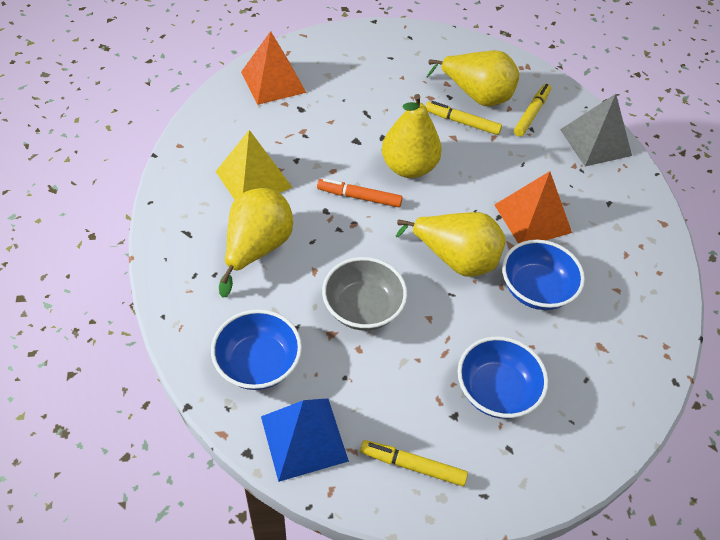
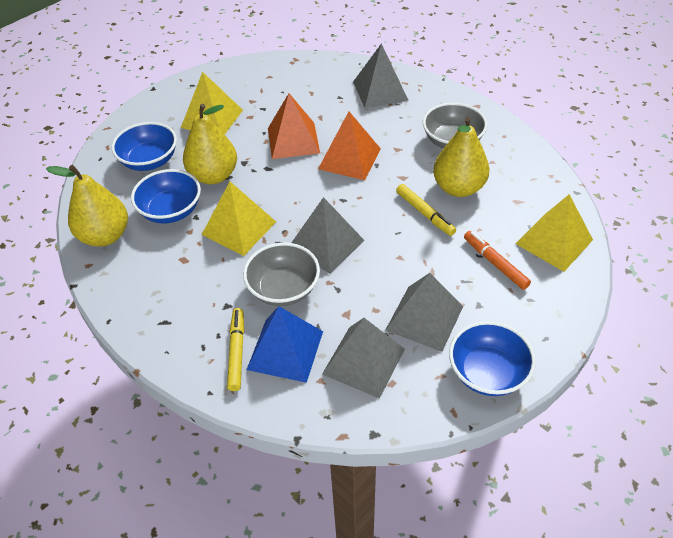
grey bowl: 1 -> 2
grey pyramid: 1 -> 4
yellow marker: 3 -> 2
yellow pear: 4 -> 3
yellow pyramid: 1 -> 3

